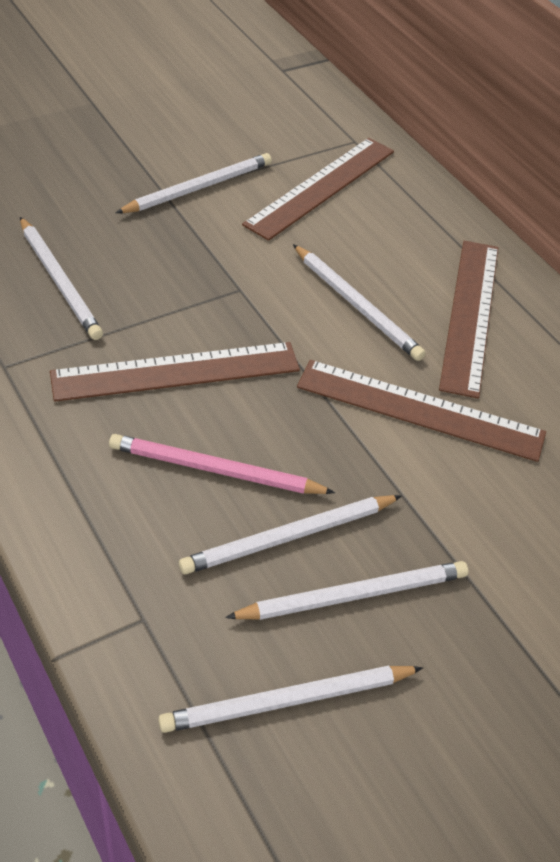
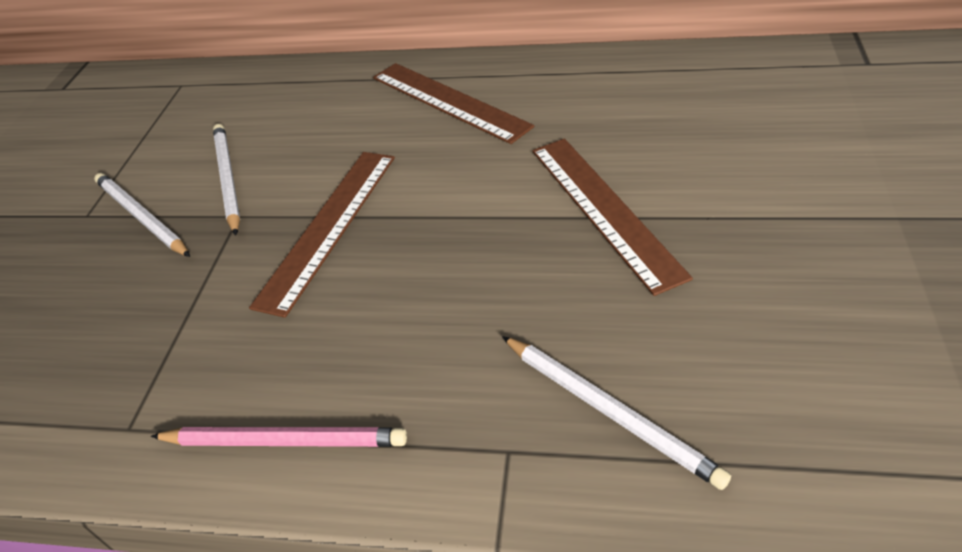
brown ruler: 4 -> 3
white pencil: 6 -> 3

